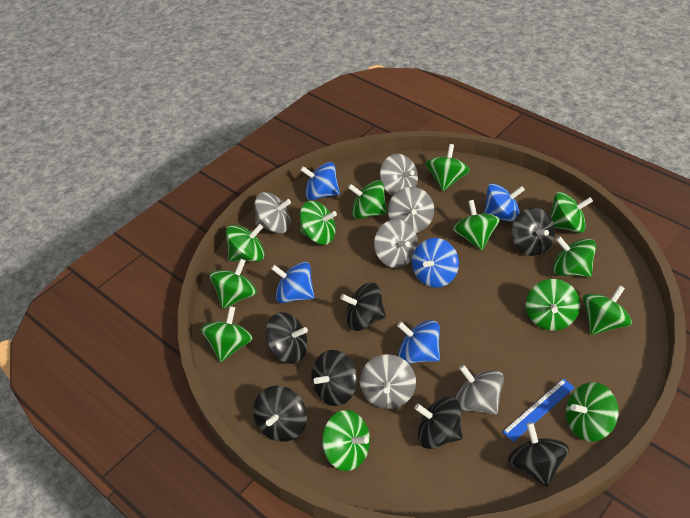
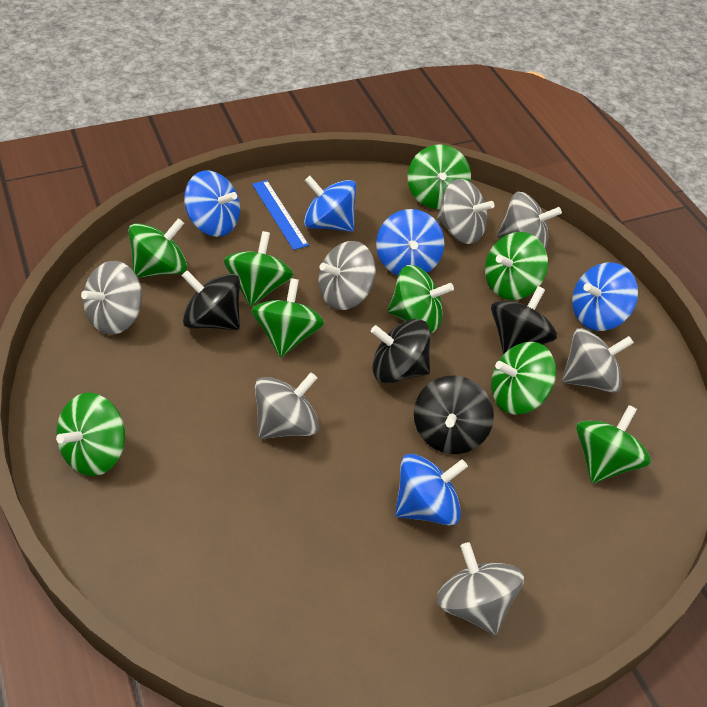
black spinning top: 7 -> 4
green spinning top: 13 -> 9
grey spinning top: 6 -> 7

